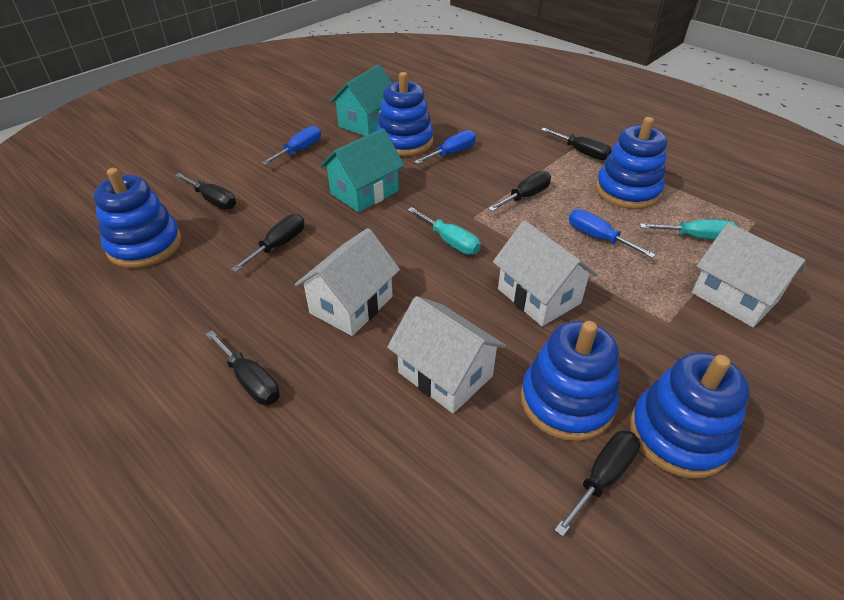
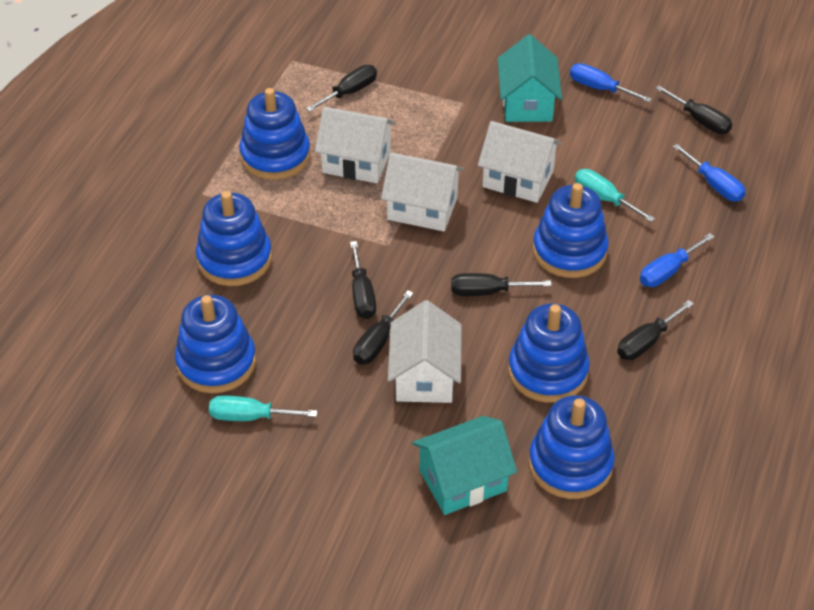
blue stacking toy: 5 -> 6

